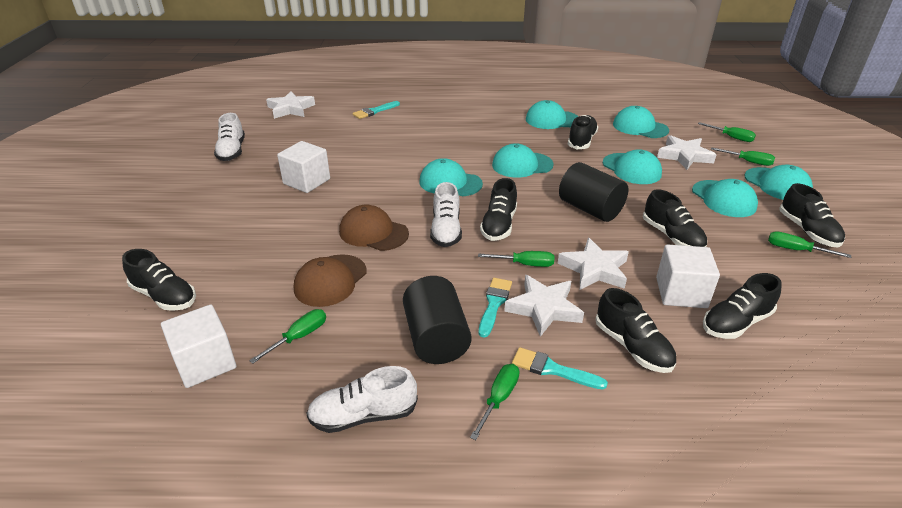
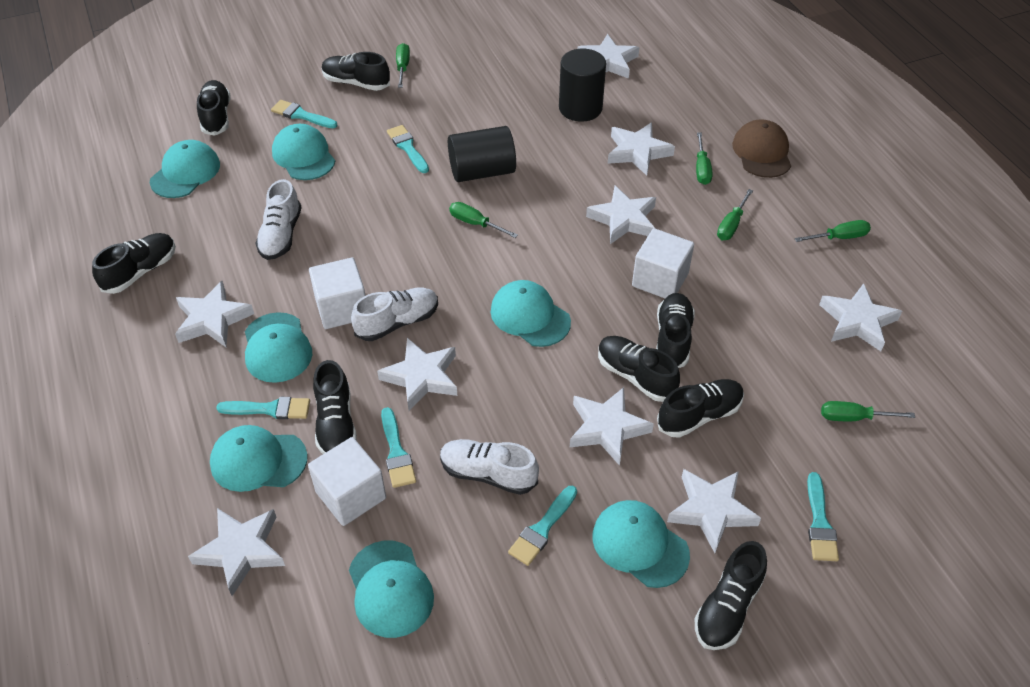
black shoe: 7 -> 8
brown cap: 2 -> 1
turquoise brush: 3 -> 6
white star: 4 -> 9

